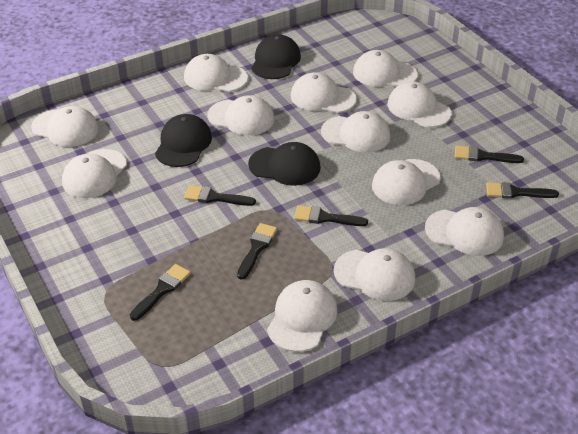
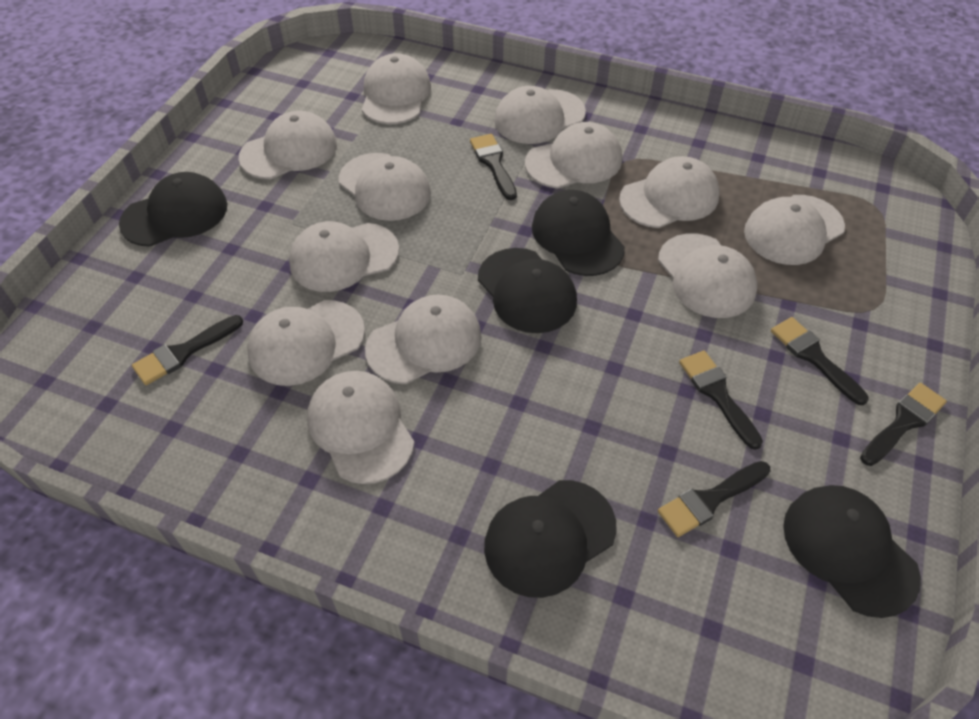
black cap: 3 -> 5

